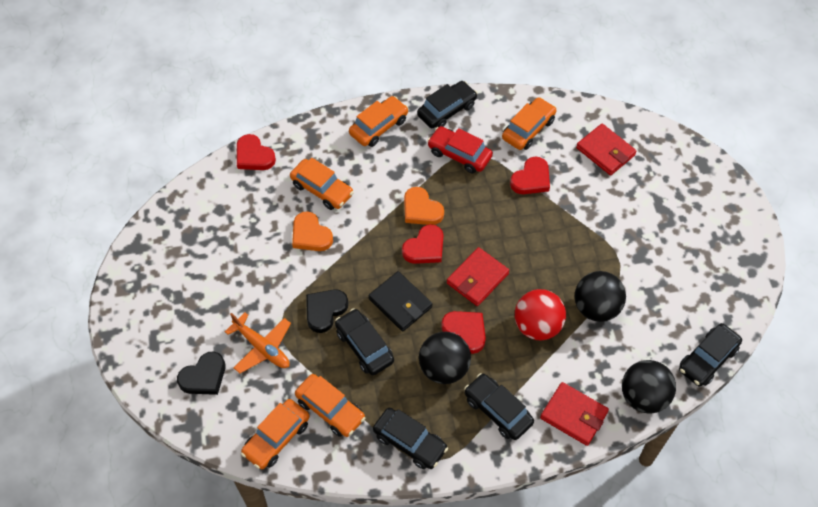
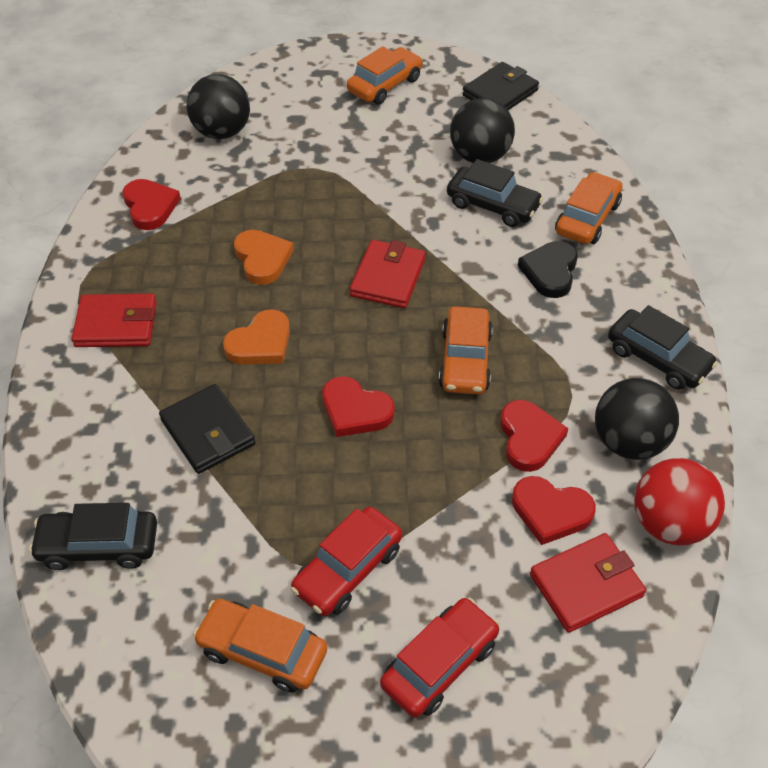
black car: 5 -> 3
black heart: 2 -> 1
black wallet: 1 -> 2
orange car: 5 -> 4
orange plane: 1 -> 0
red car: 1 -> 2

